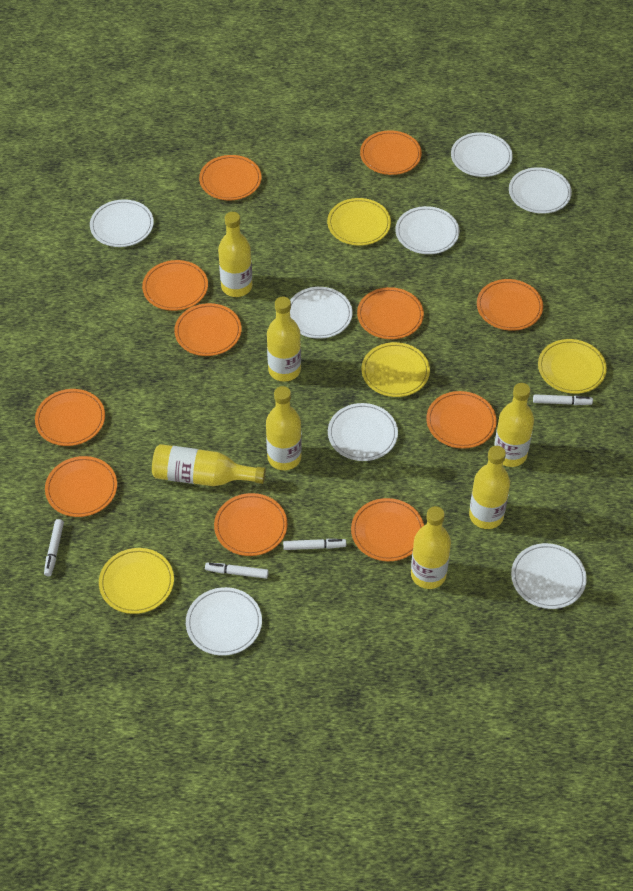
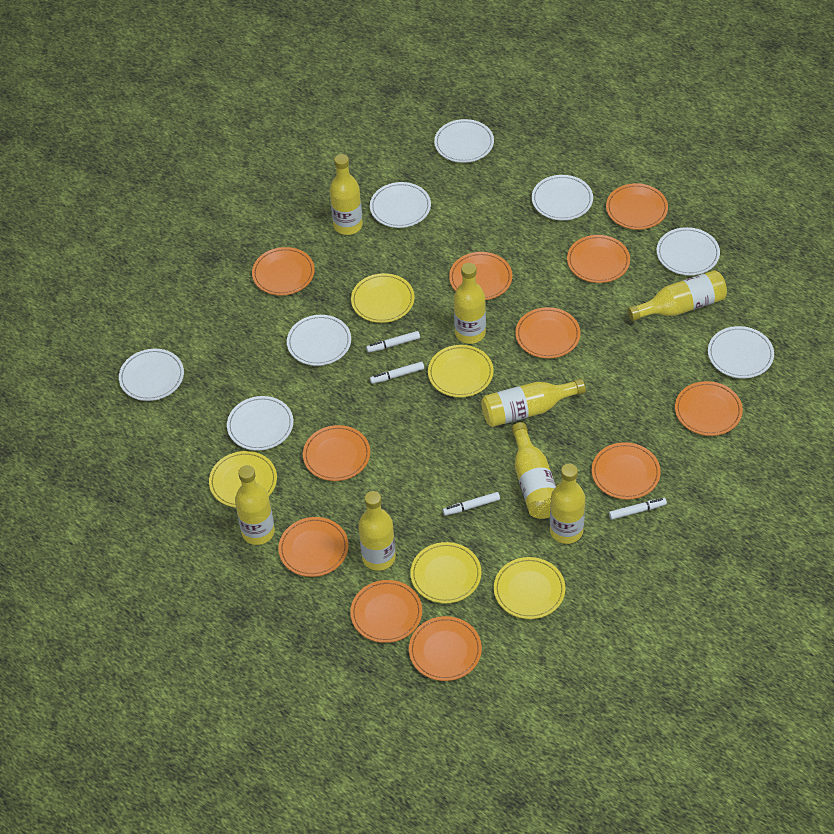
yellow bottle: 7 -> 8
yellow plate: 4 -> 5

